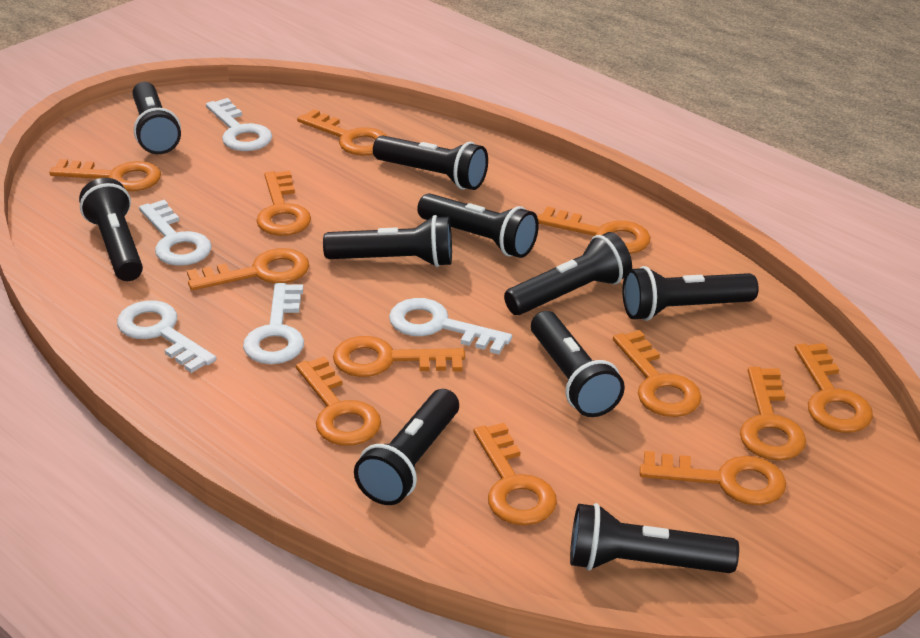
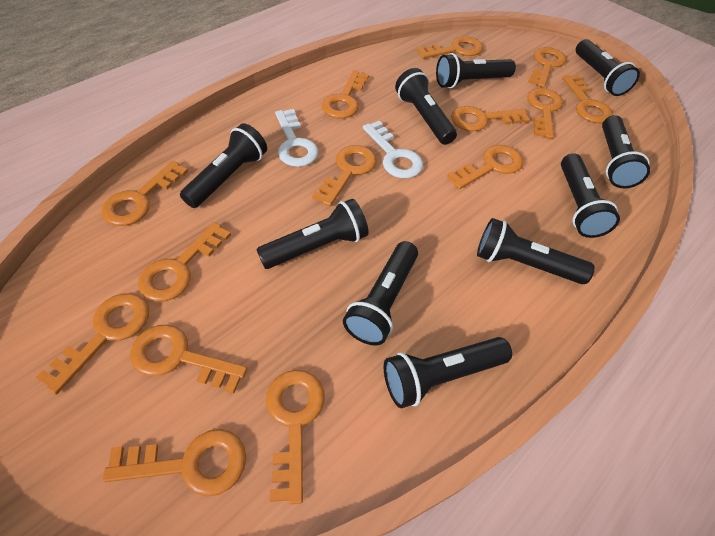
orange key: 12 -> 14
white key: 5 -> 2

